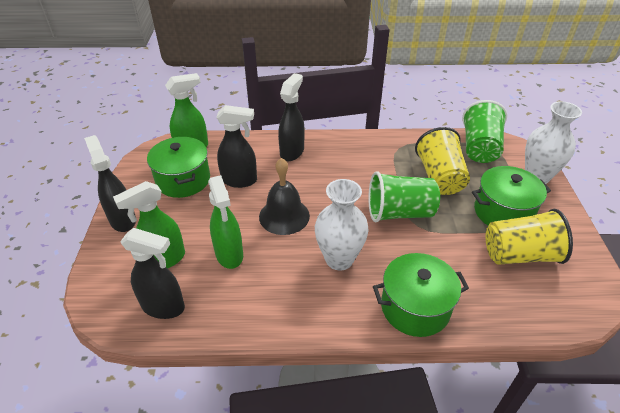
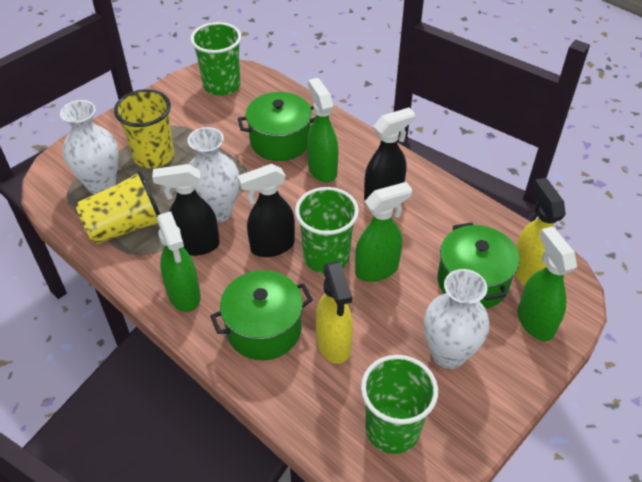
black bell: 1 -> 0
black spray bottle: 4 -> 3
green cup: 2 -> 3
green spray bottle: 3 -> 4
white vase: 2 -> 3
yellow spray bottle: 0 -> 2

